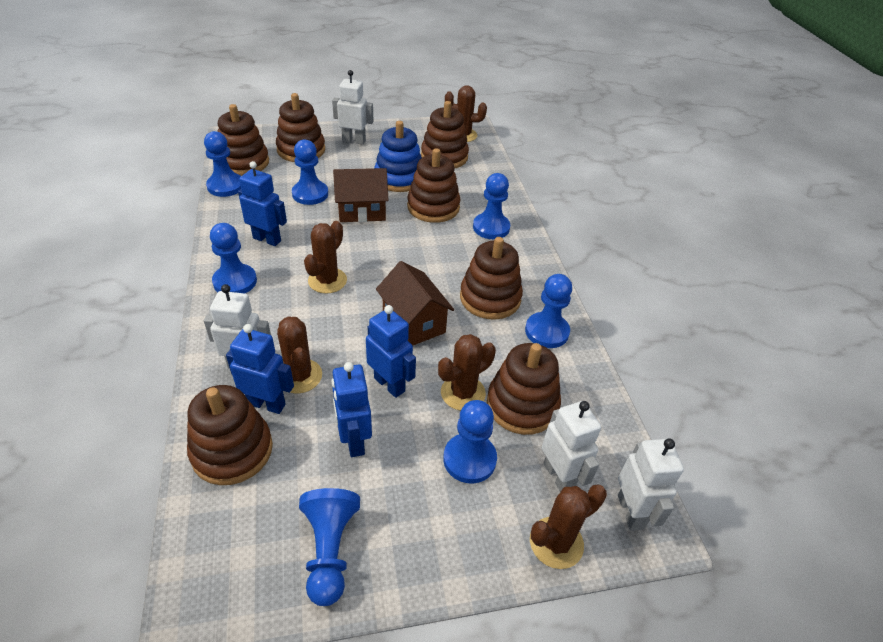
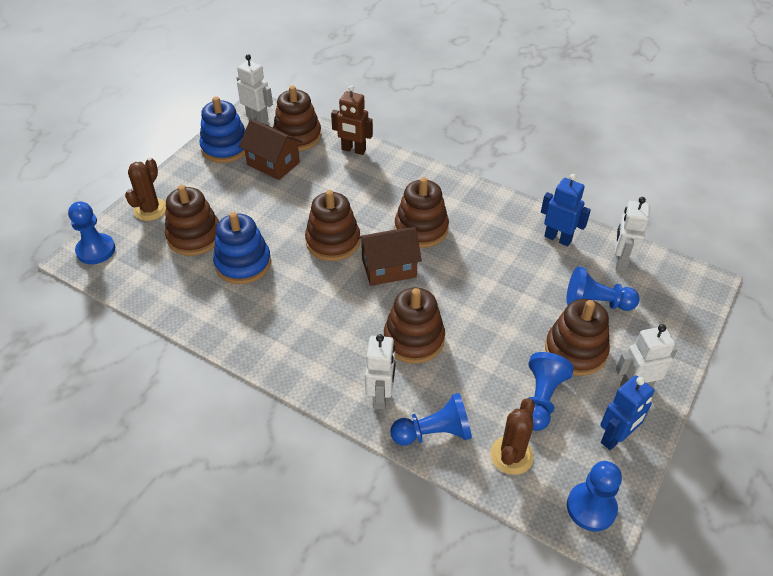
blue pawn: 7 -> 5
blue robot: 4 -> 2
blue stacking toy: 1 -> 2
brown cactus: 5 -> 2
brown robot: 0 -> 1
brown stacking toy: 7 -> 6

